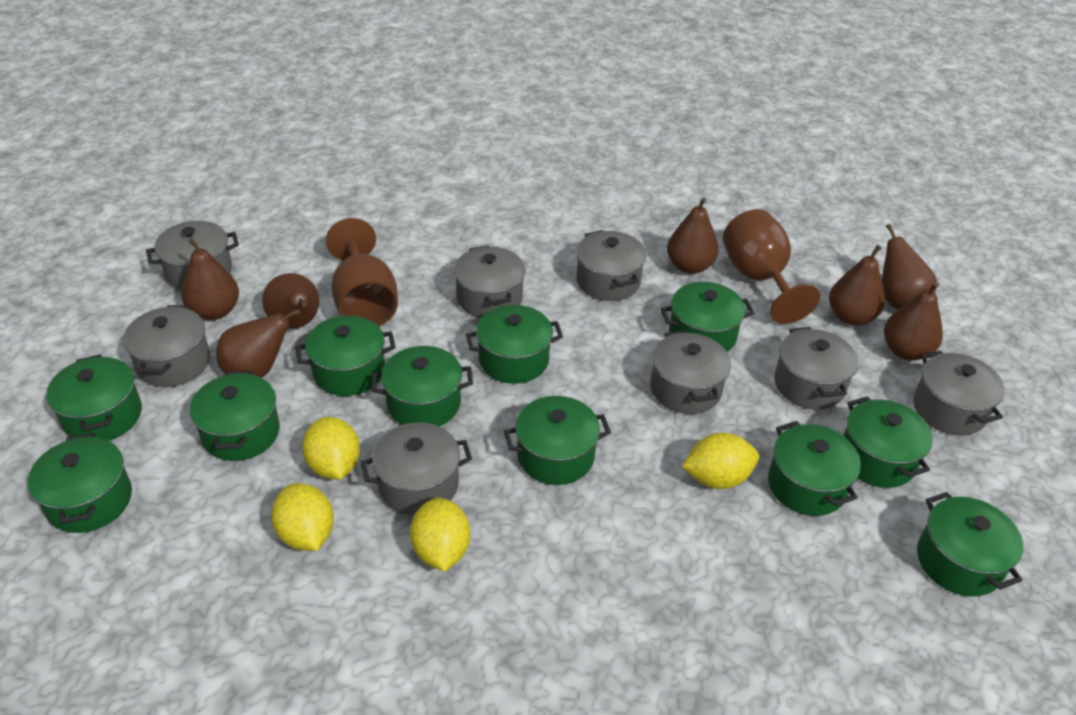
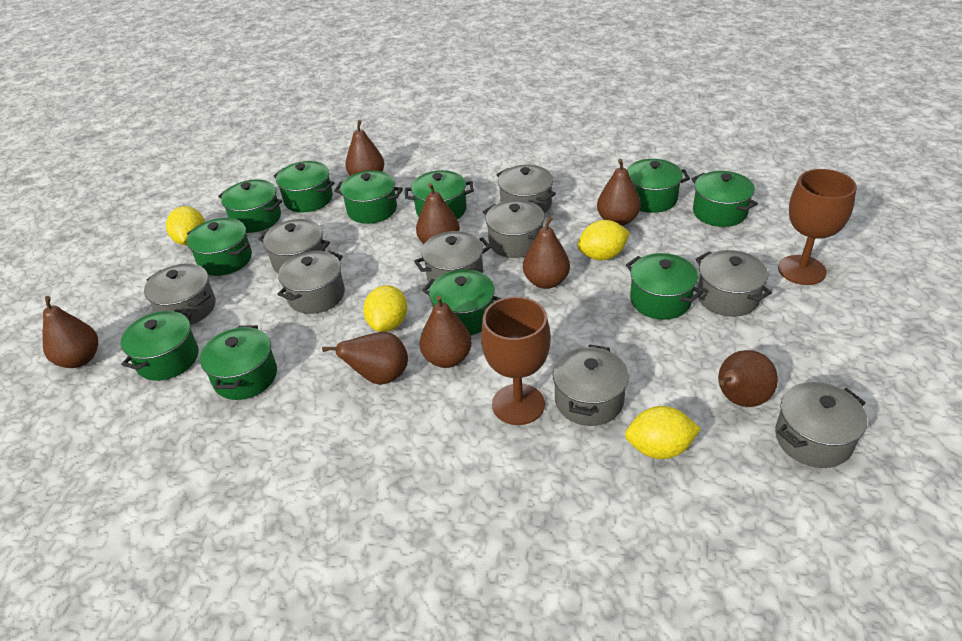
brown pear: 7 -> 8
grey pot: 8 -> 9

